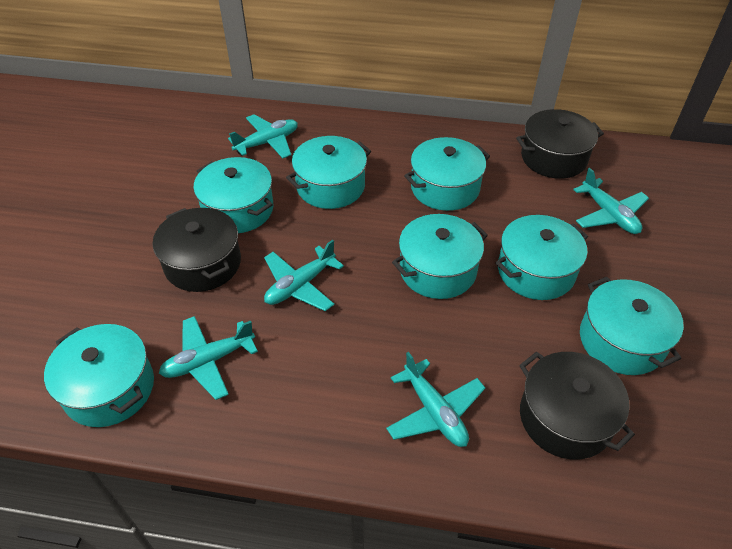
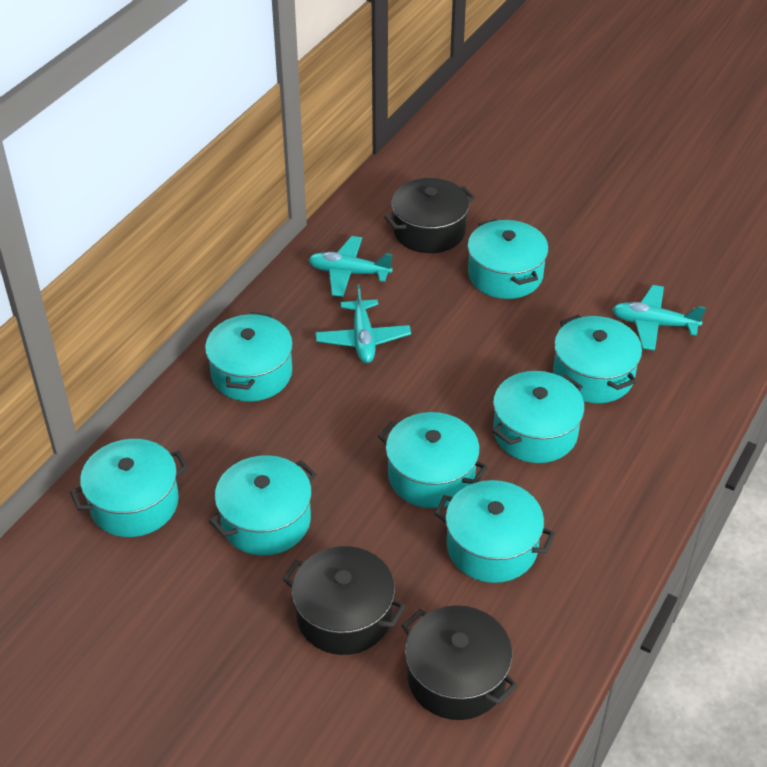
turquoise plane: 5 -> 3
turquoise pot: 7 -> 8

